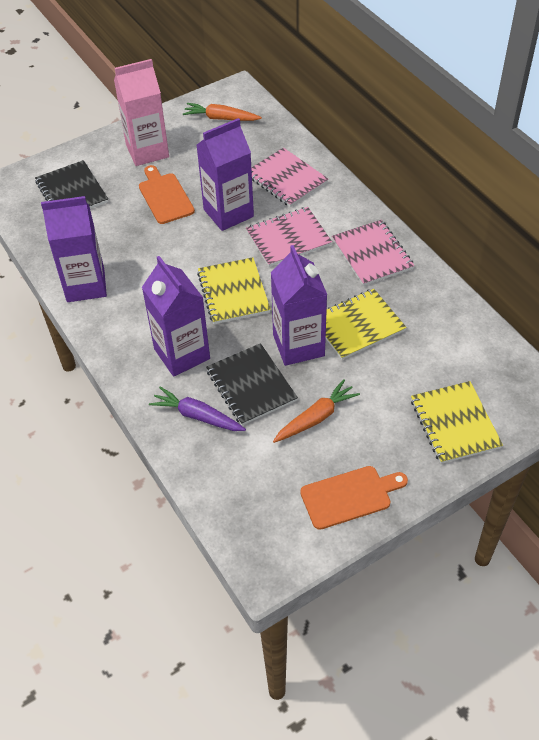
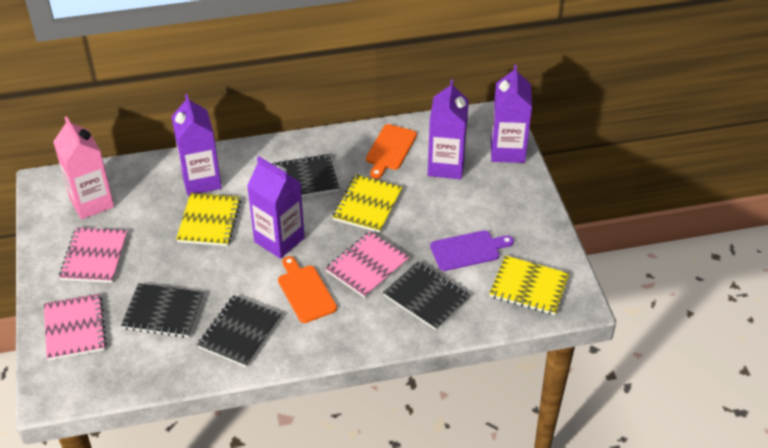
black notebook: 2 -> 4
orange carrot: 2 -> 0
purple carrot: 1 -> 0
purple cutting board: 0 -> 1

